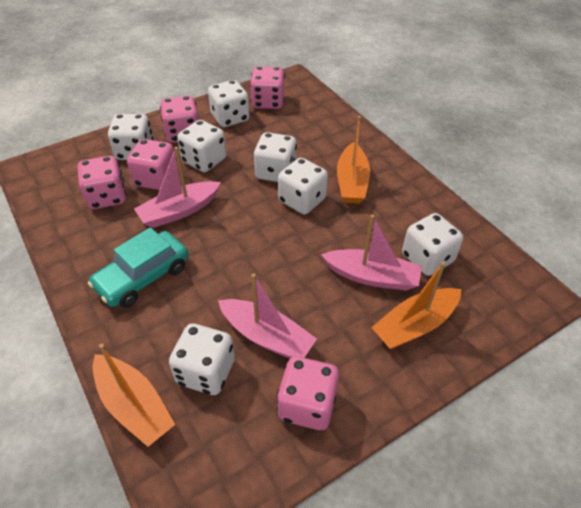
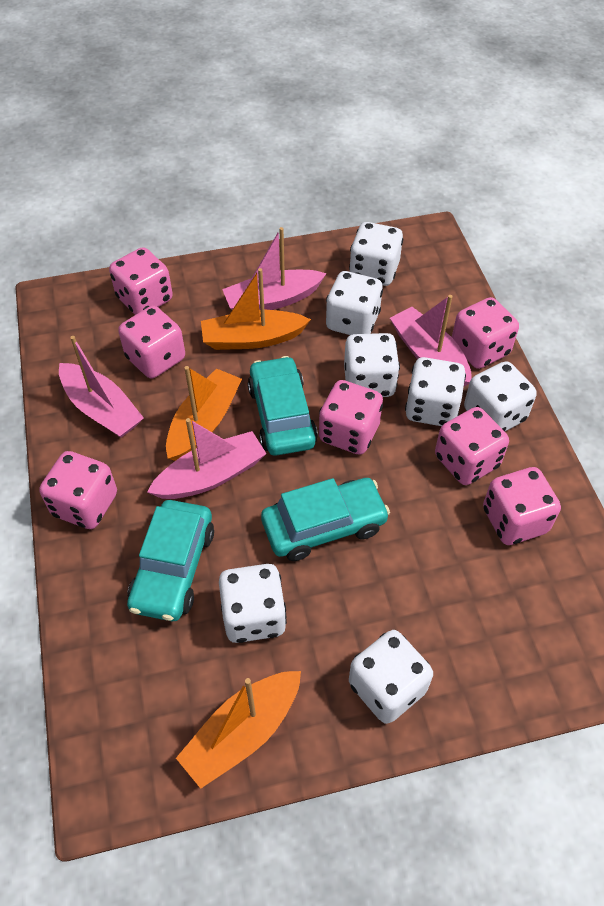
pink boat: 3 -> 4
pink dice: 5 -> 7
turquoise car: 1 -> 3

